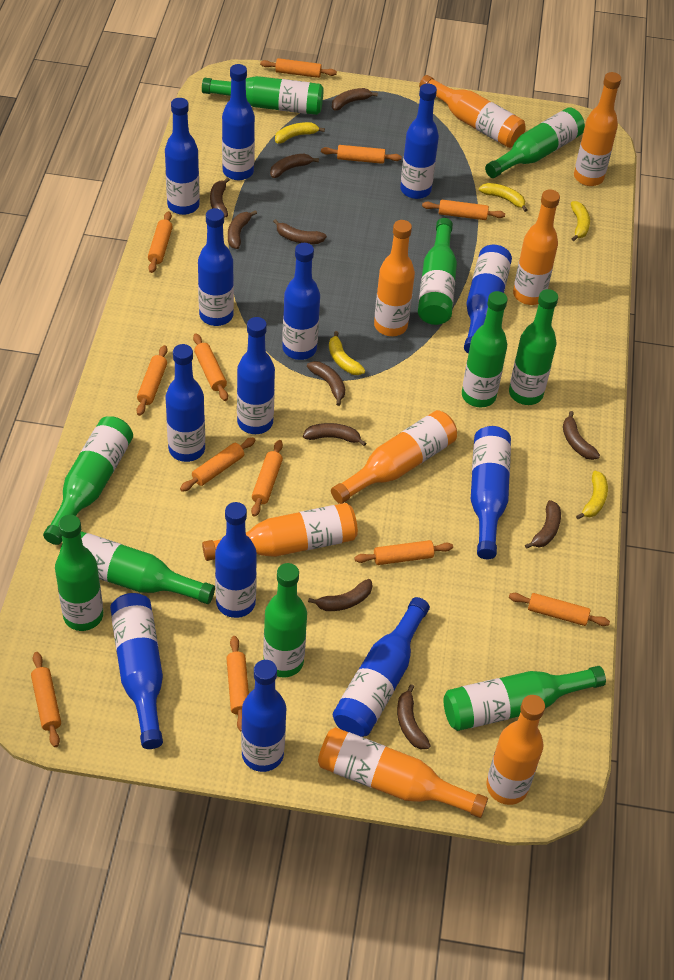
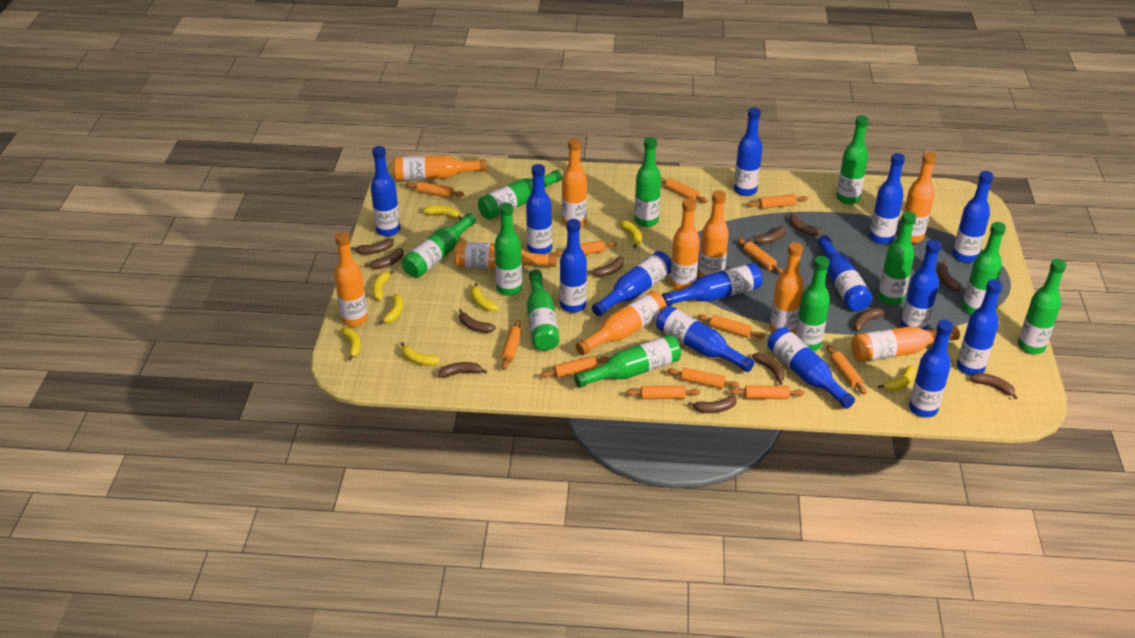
blue bottle: 13 -> 14
brown banana: 11 -> 12
green bottle: 10 -> 11
orange bottle: 8 -> 10
yellow banana: 5 -> 8

